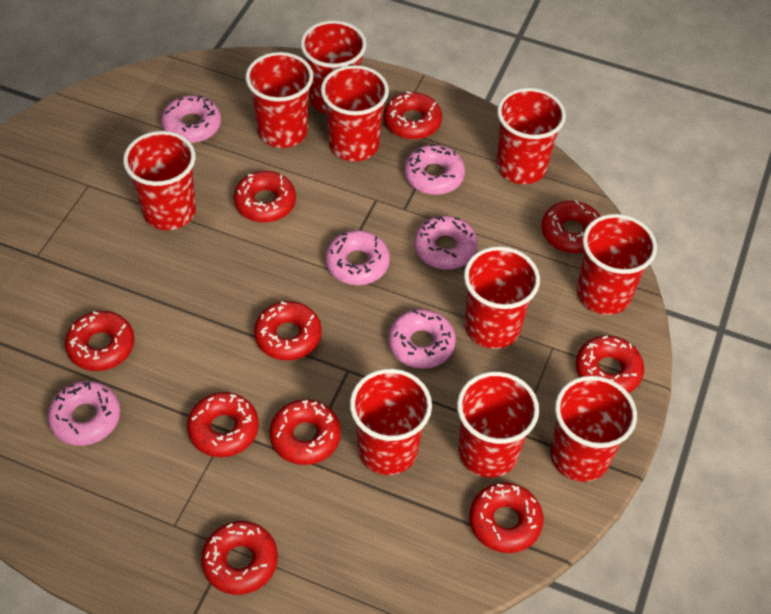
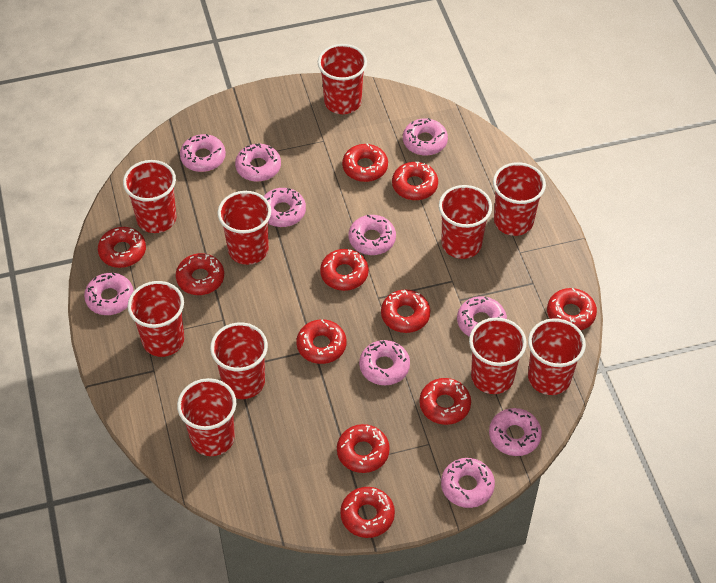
pink donut: 6 -> 10
red donut: 10 -> 11

